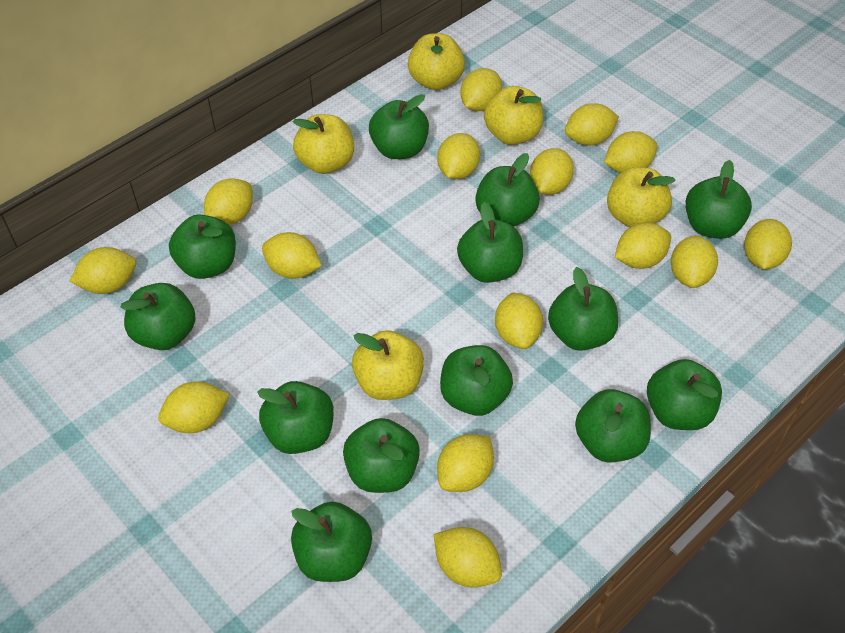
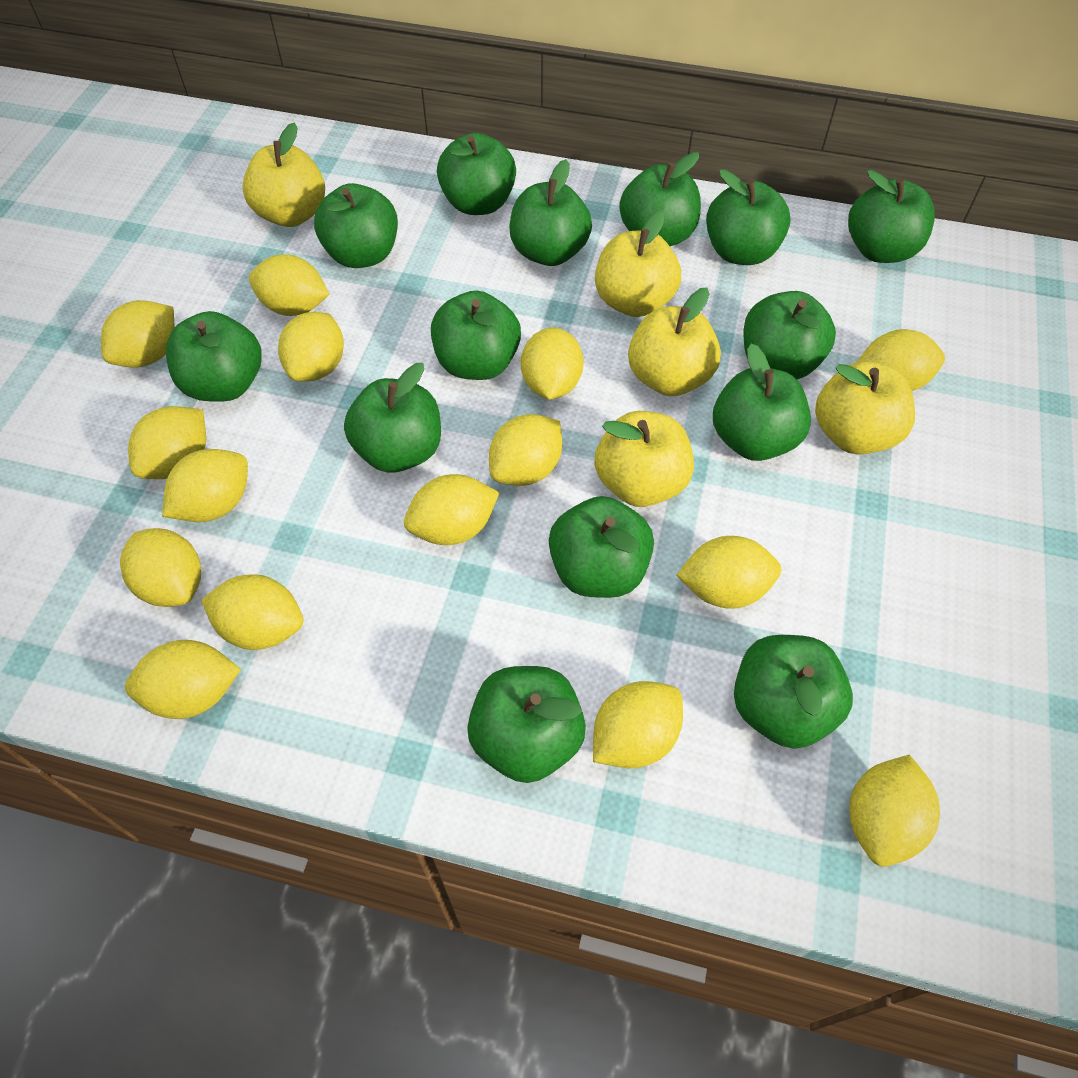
green apple: 13 -> 14

